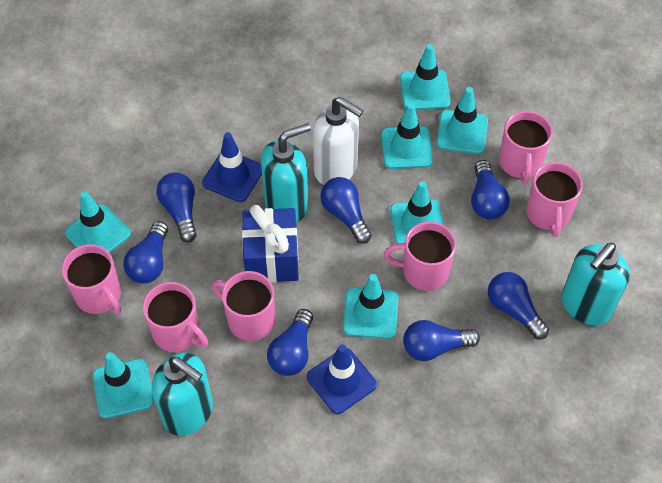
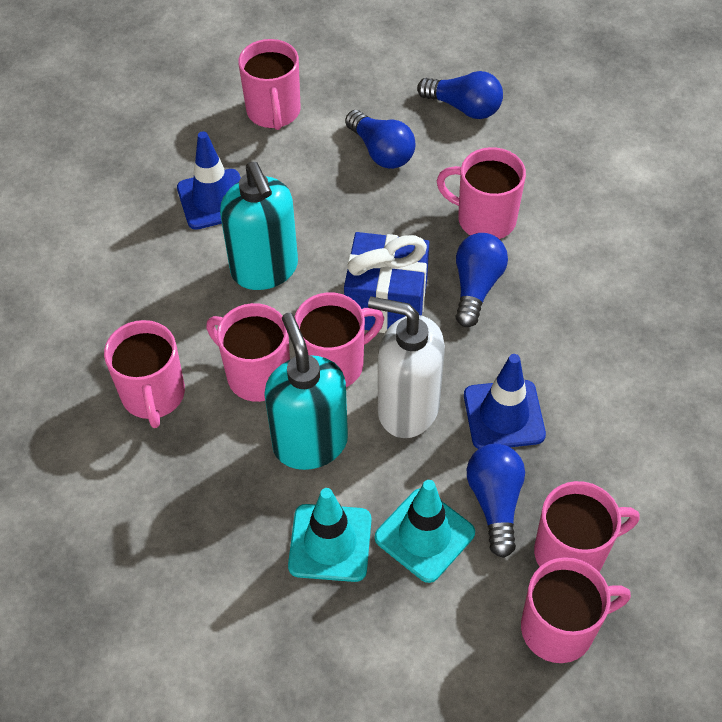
blue light bulb: 7 -> 4
pink mug: 6 -> 7
turquoise soap dispenser: 3 -> 2
turquoise traffic cone: 7 -> 2

